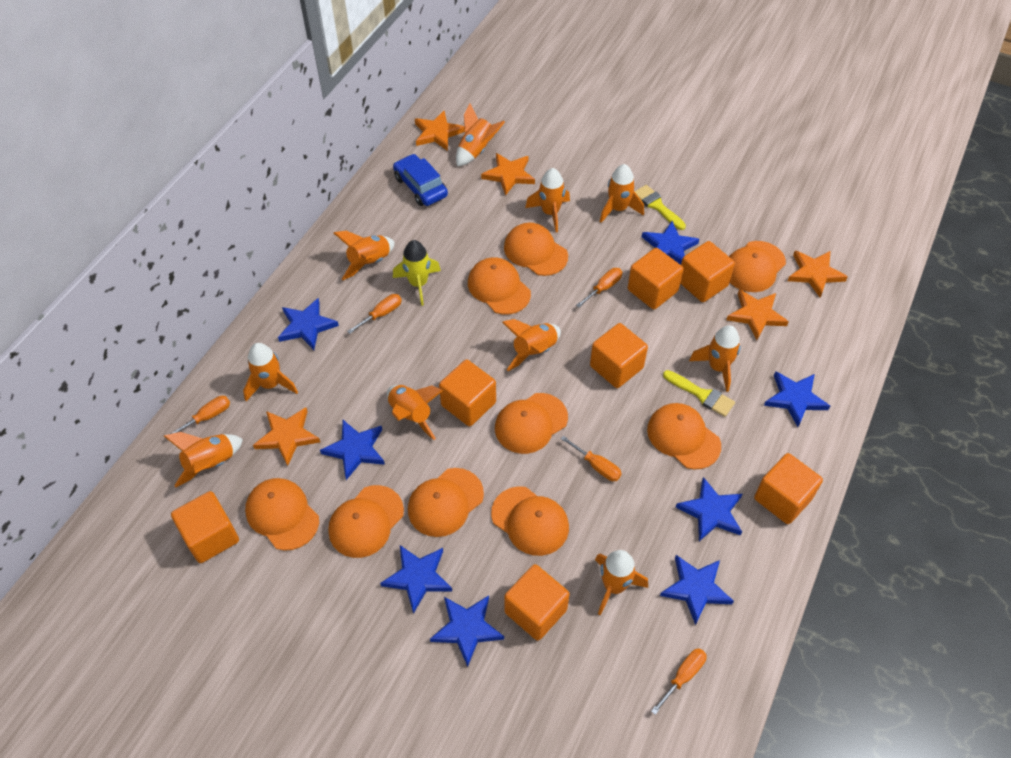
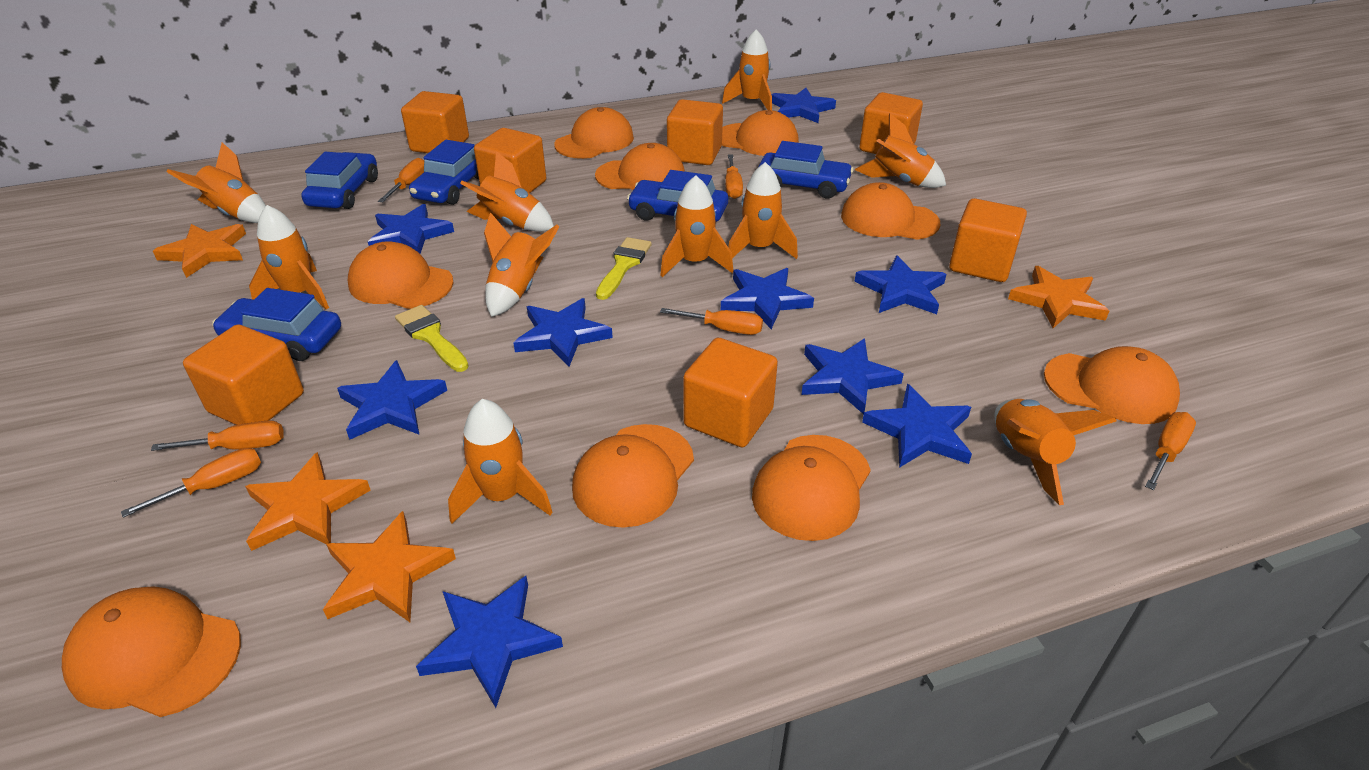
blue car: 1 -> 5
blue star: 8 -> 9
orange screwdriver: 5 -> 6
orange star: 5 -> 4
yellow rocket: 1 -> 0

